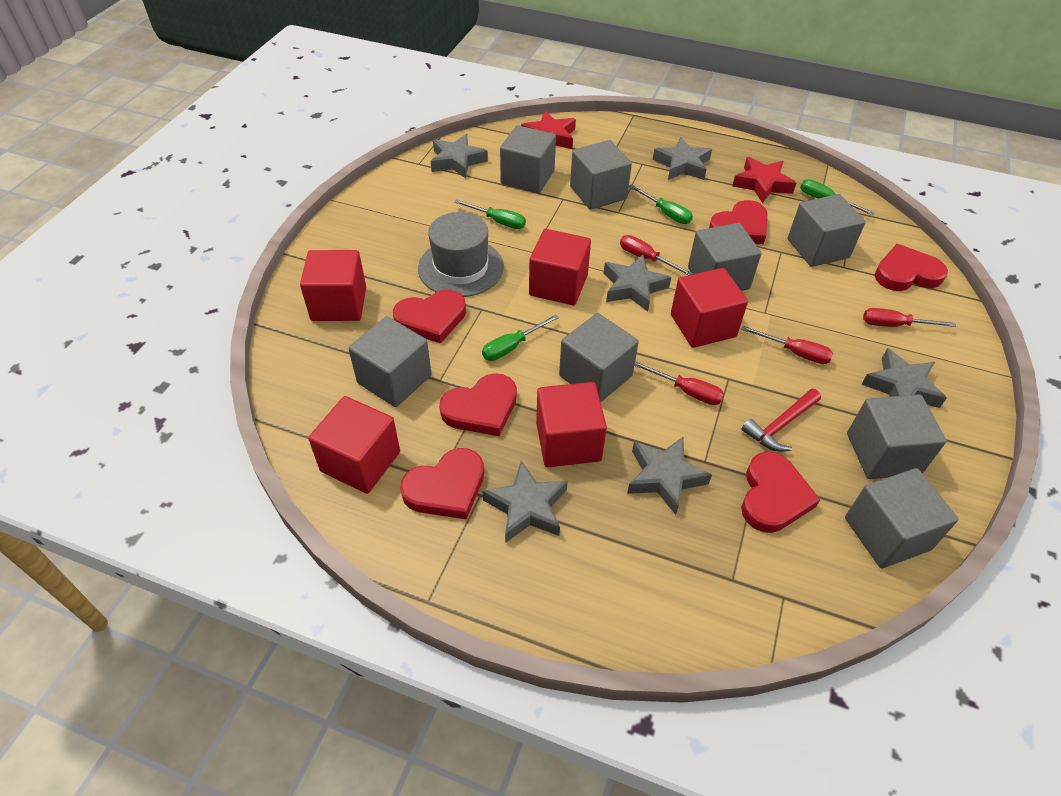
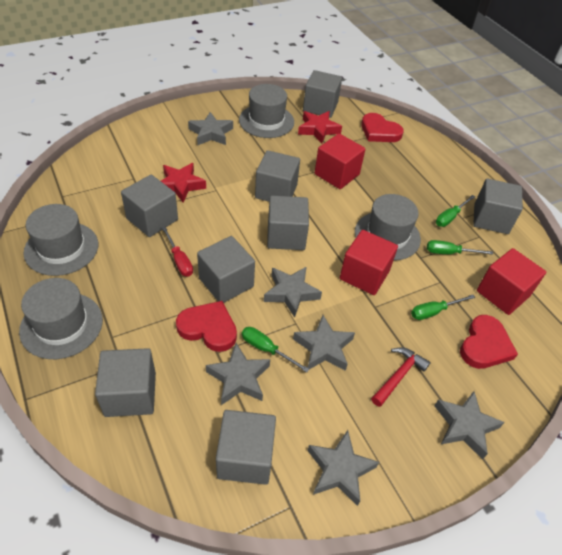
grey hat: 1 -> 4
red cube: 5 -> 3
red heart: 6 -> 3
red screwdriver: 4 -> 1

